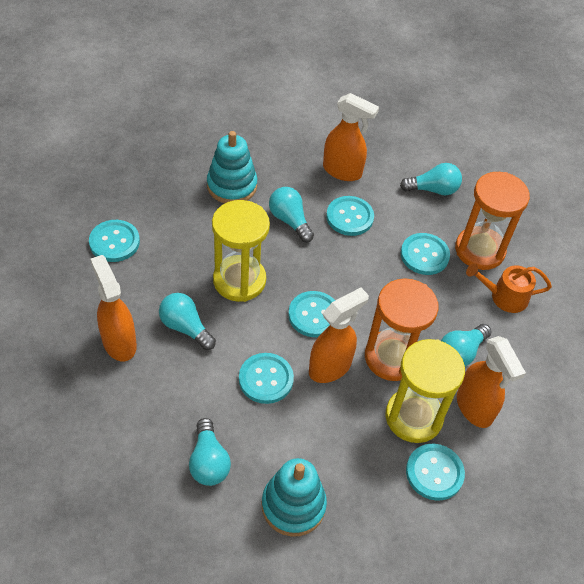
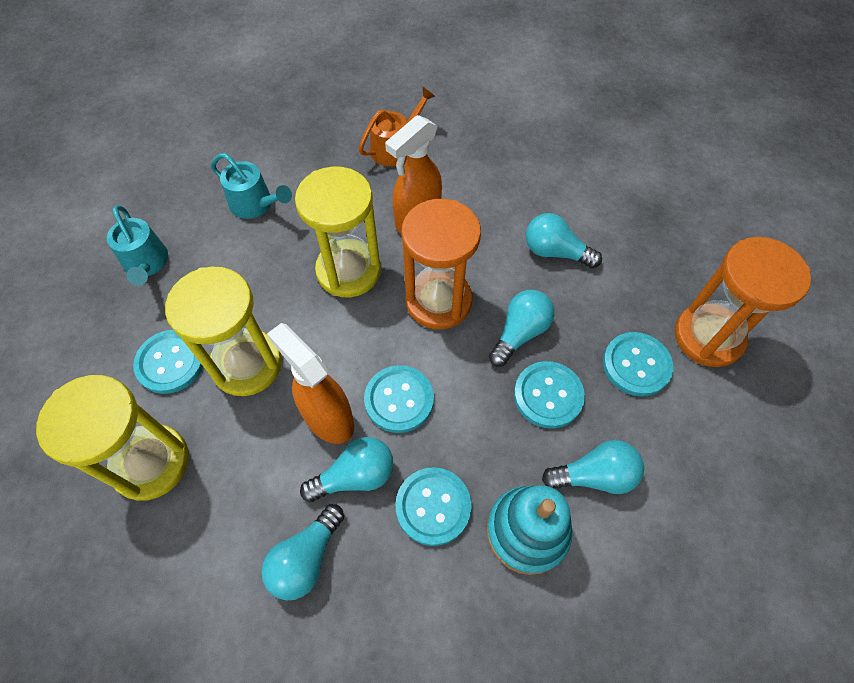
orange spray bottle: 4 -> 2
turquoise button: 6 -> 5
turquoise stacking toy: 2 -> 1
turquoise watering can: 0 -> 2
yellow hourglass: 2 -> 3

